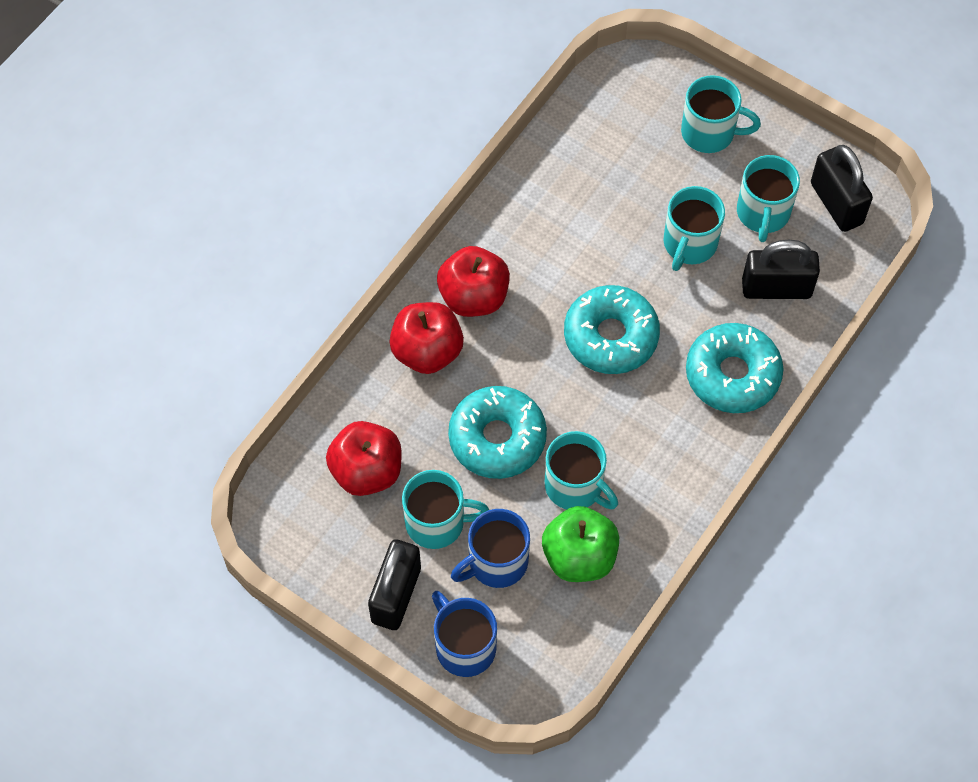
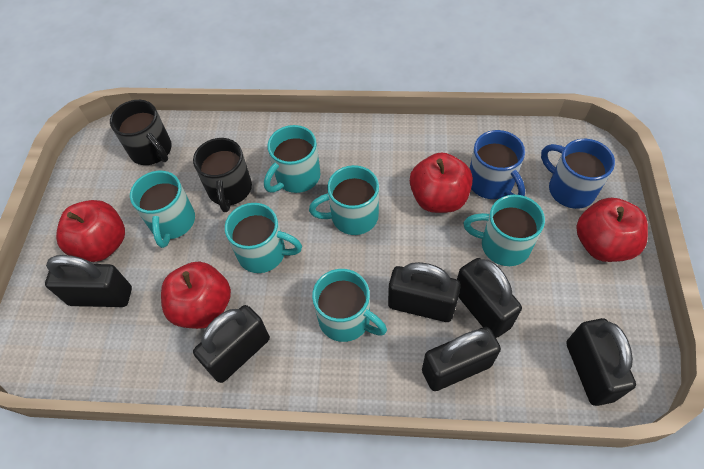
black mug: 0 -> 2
black padlock: 3 -> 6
green apple: 1 -> 0
red apple: 3 -> 4
turquoise donut: 3 -> 0
turquoise mug: 5 -> 6

